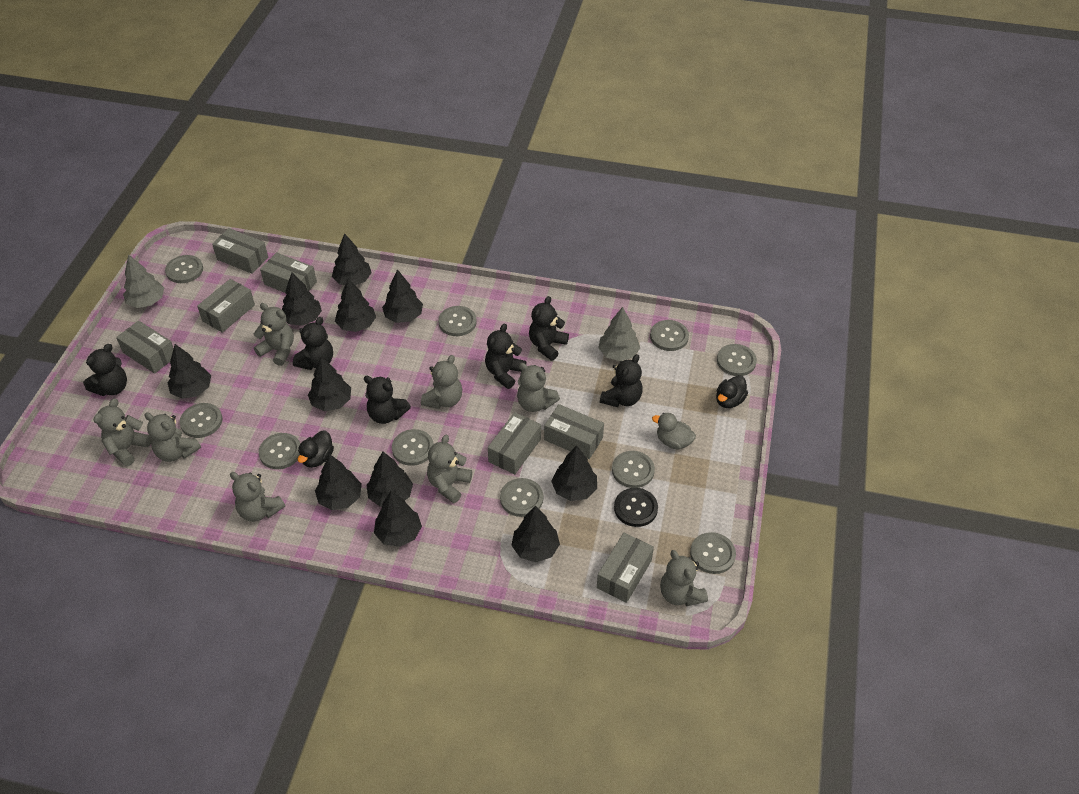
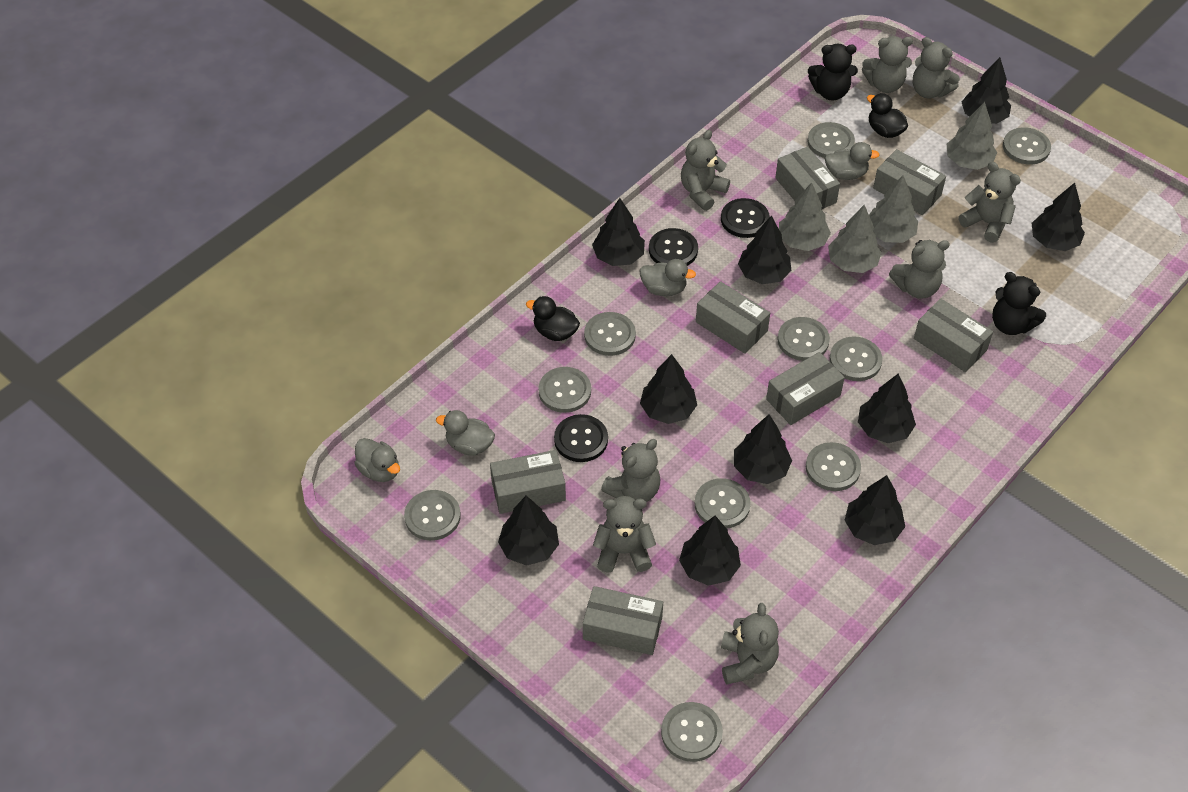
black button: 1 -> 3
black teddy bear: 6 -> 2
black tree: 11 -> 10
grey duck: 1 -> 4
grey tree: 2 -> 4

